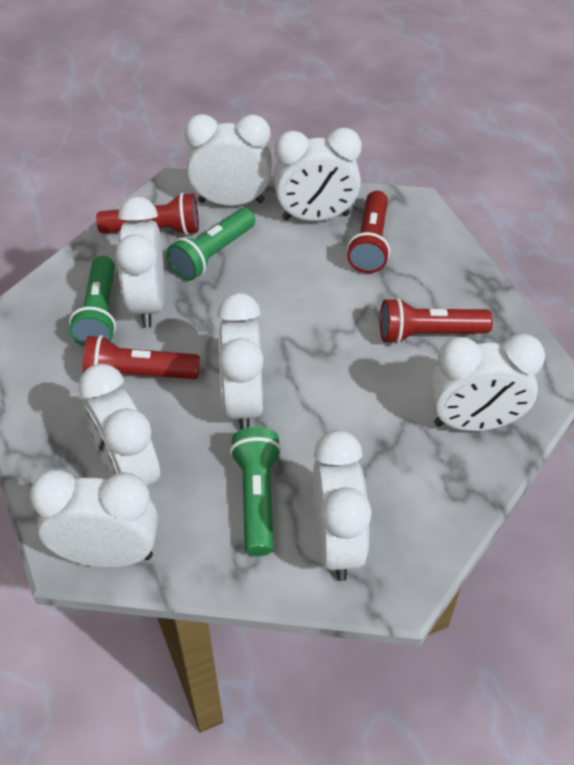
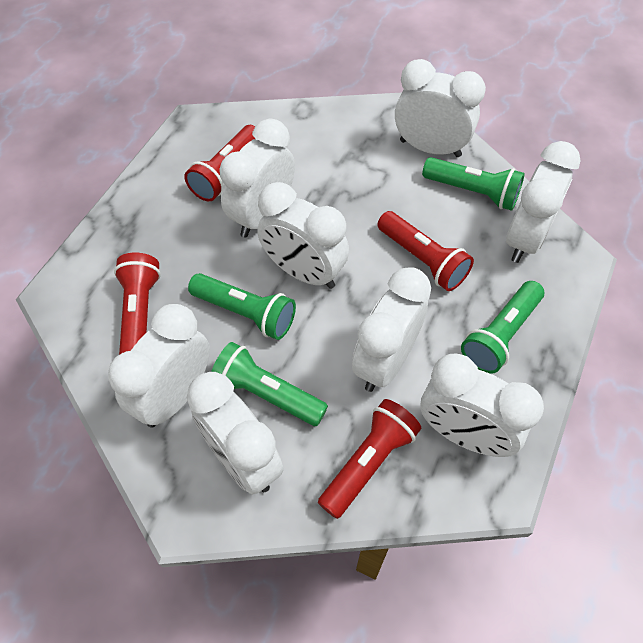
green flashlight: 3 -> 4

